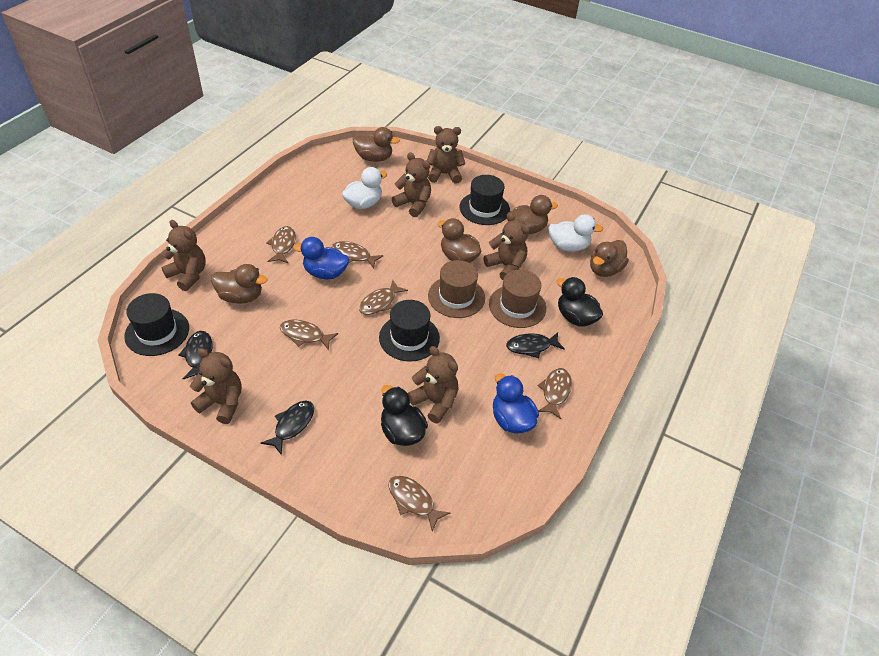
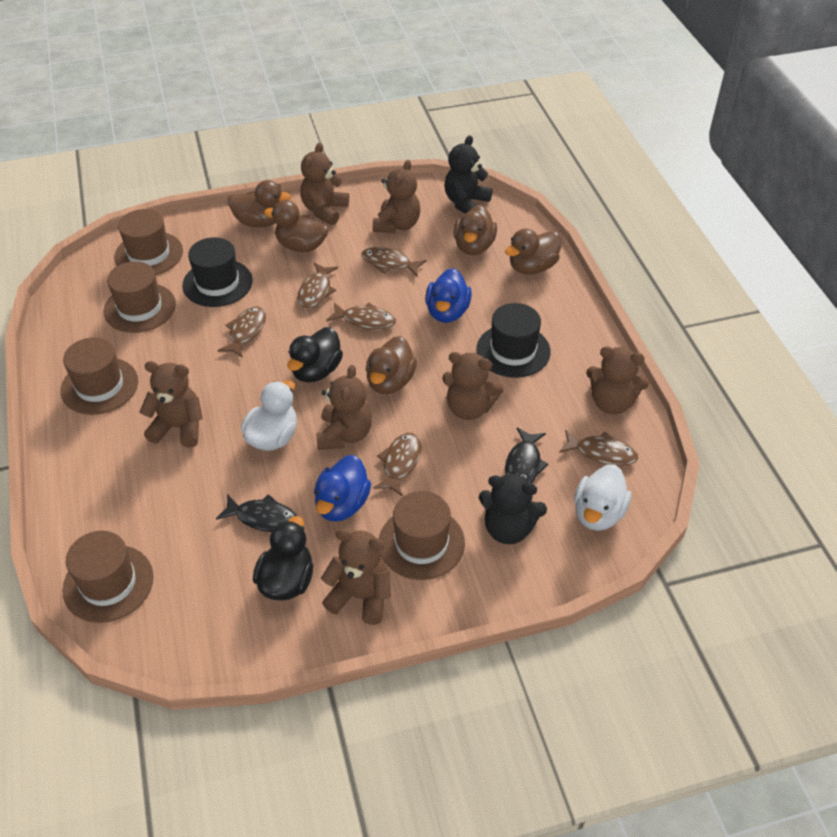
black fish: 3 -> 2
black hat: 3 -> 2
black teddy bear: 0 -> 2
brown hat: 2 -> 5
brown teddy bear: 6 -> 7

